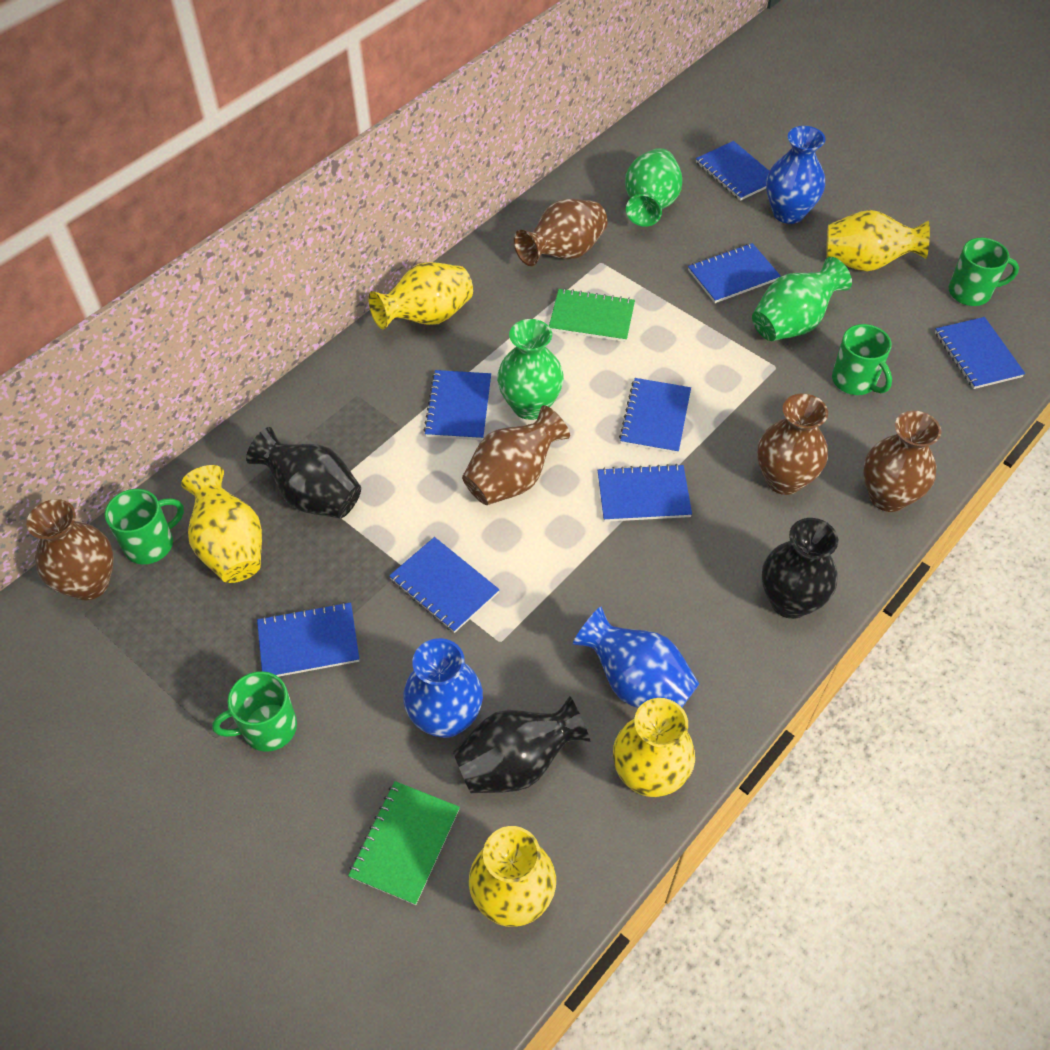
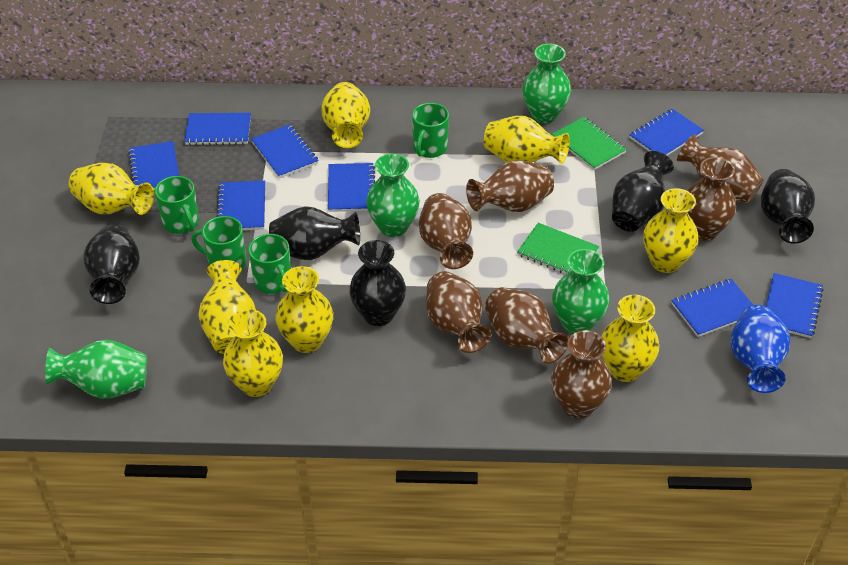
black vase: 3 -> 5
blue vase: 3 -> 1
brown vase: 5 -> 7
green vase: 3 -> 4
yellow vase: 5 -> 8

